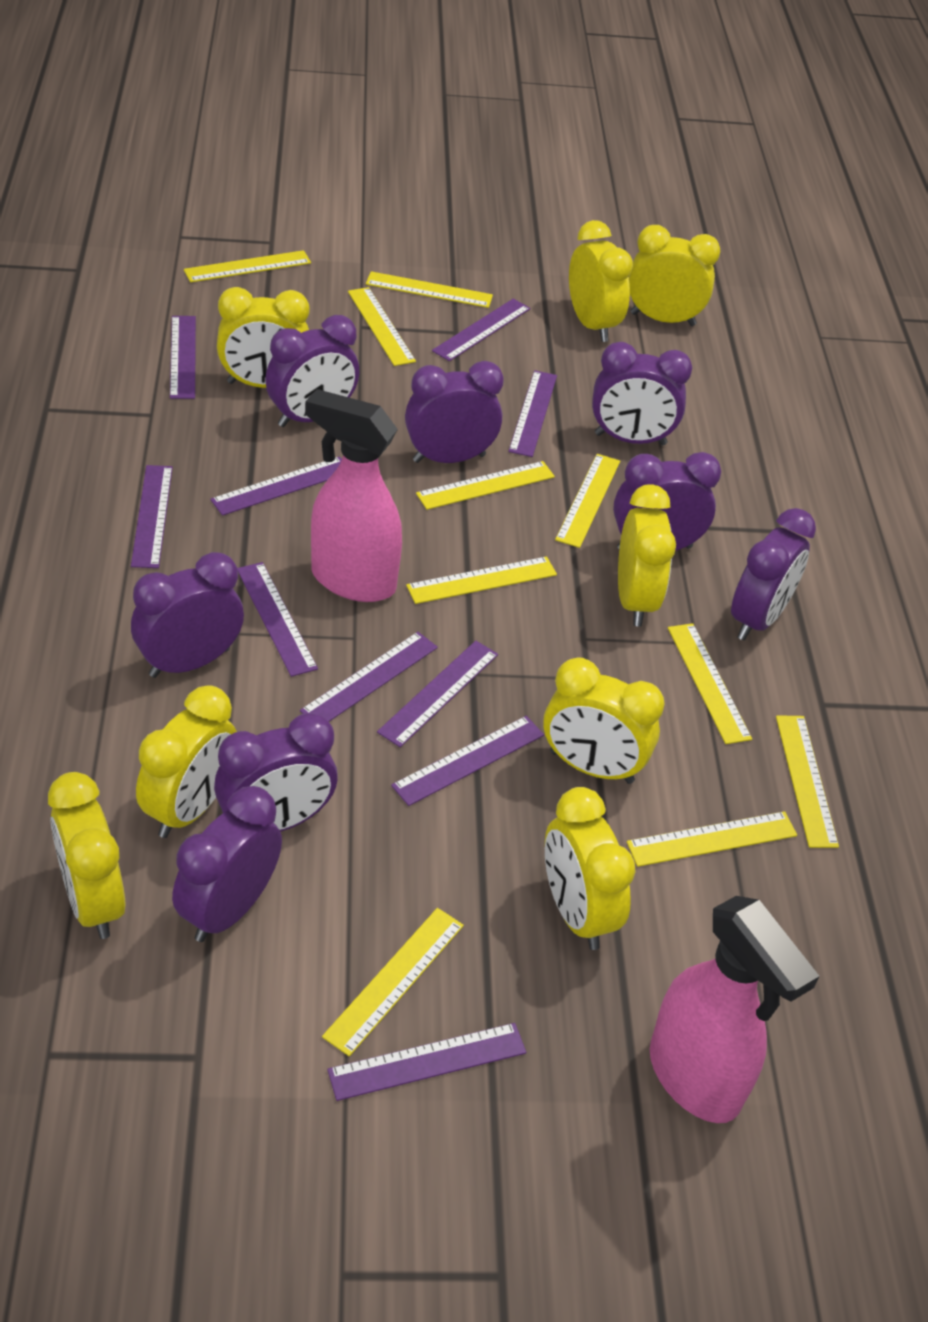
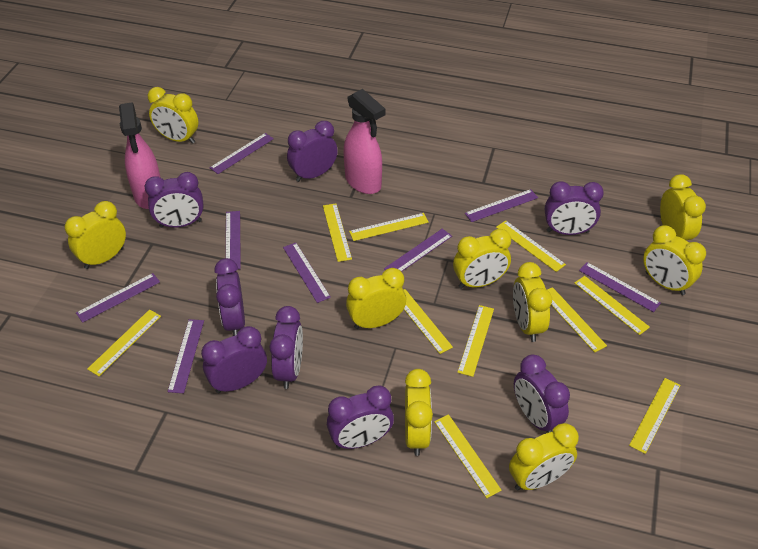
purple ruler: 10 -> 8
yellow clock: 8 -> 9

